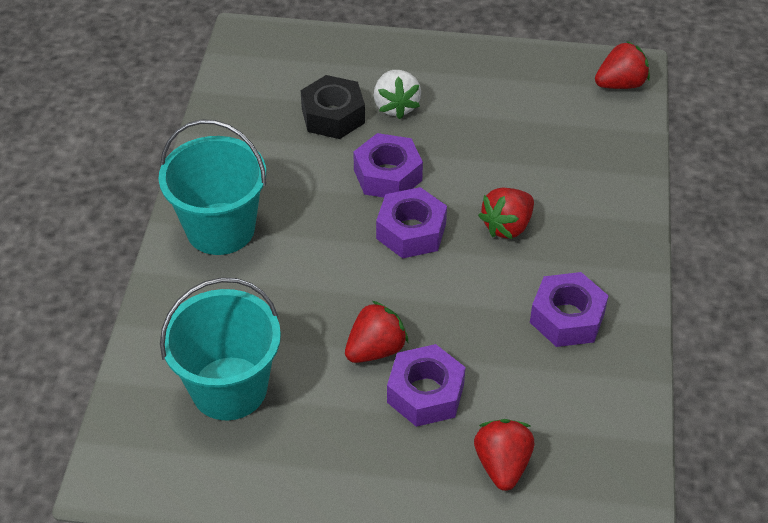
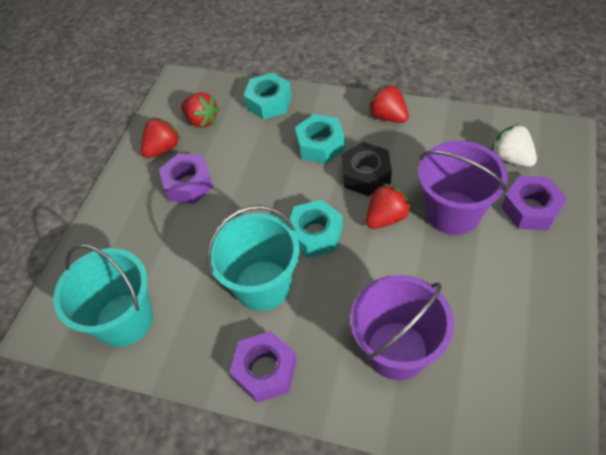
purple bucket: 0 -> 2
purple nut: 4 -> 3
turquoise nut: 0 -> 3

